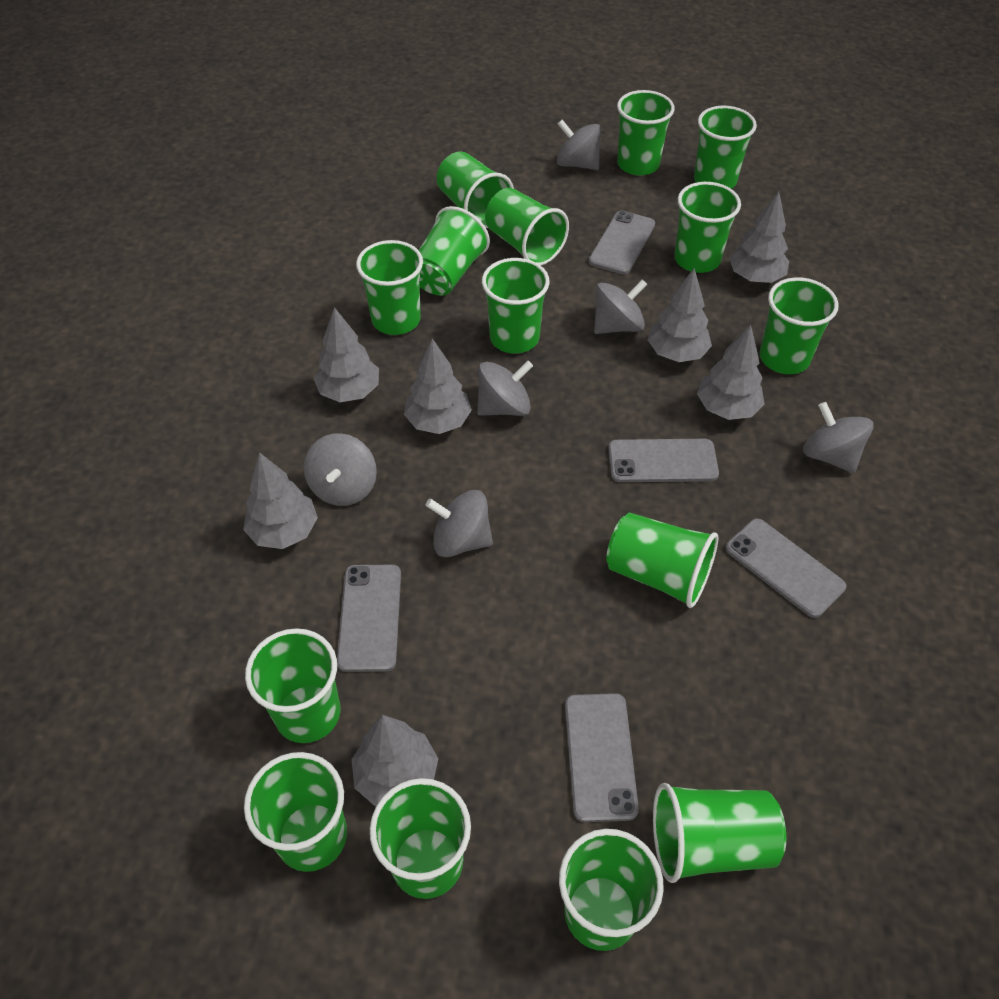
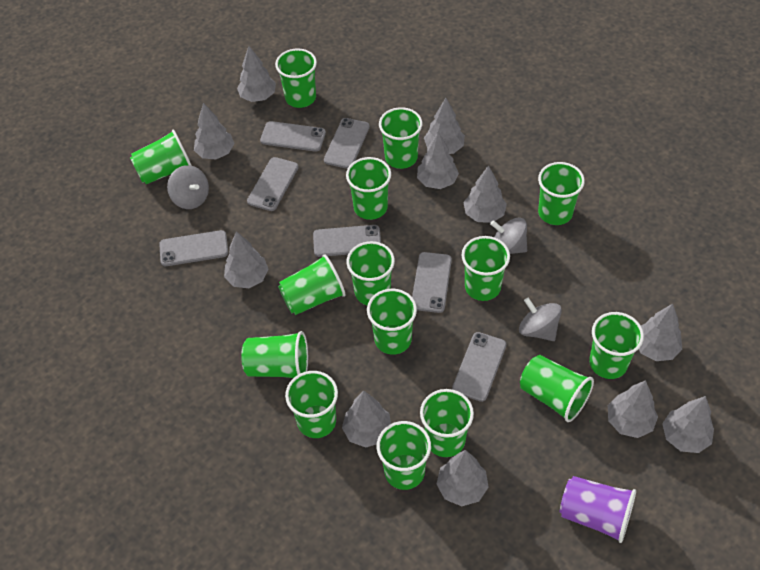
grey phone: 5 -> 7
grey spinning top: 6 -> 3
grey tree: 7 -> 11
purple cup: 0 -> 1

